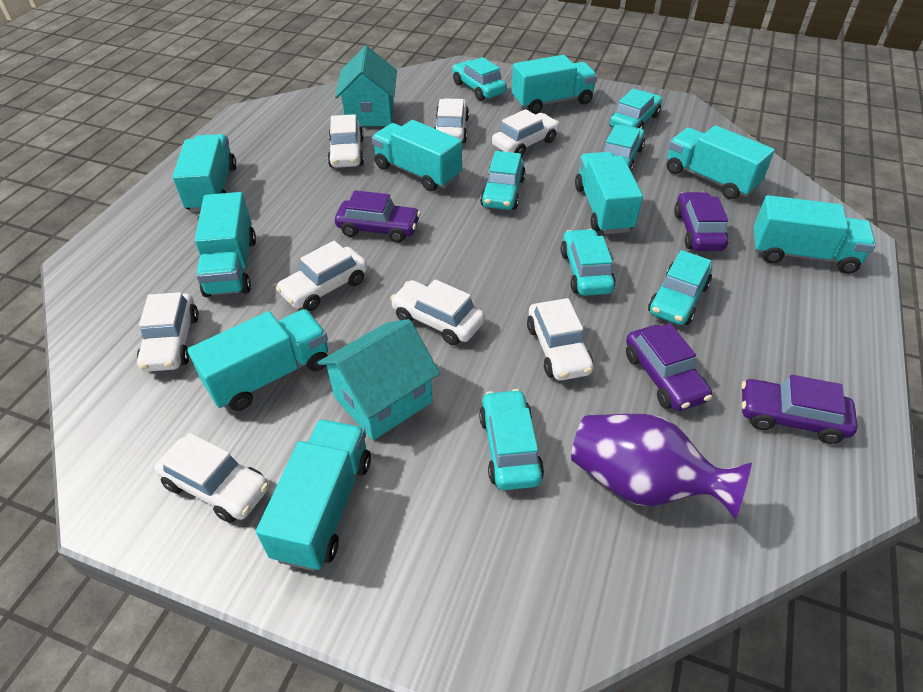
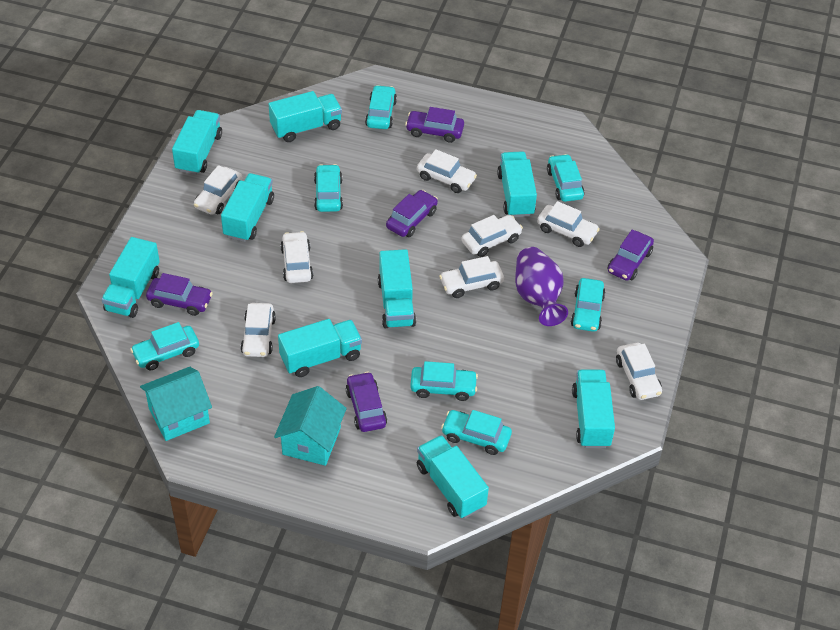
purple car: 4 -> 5

